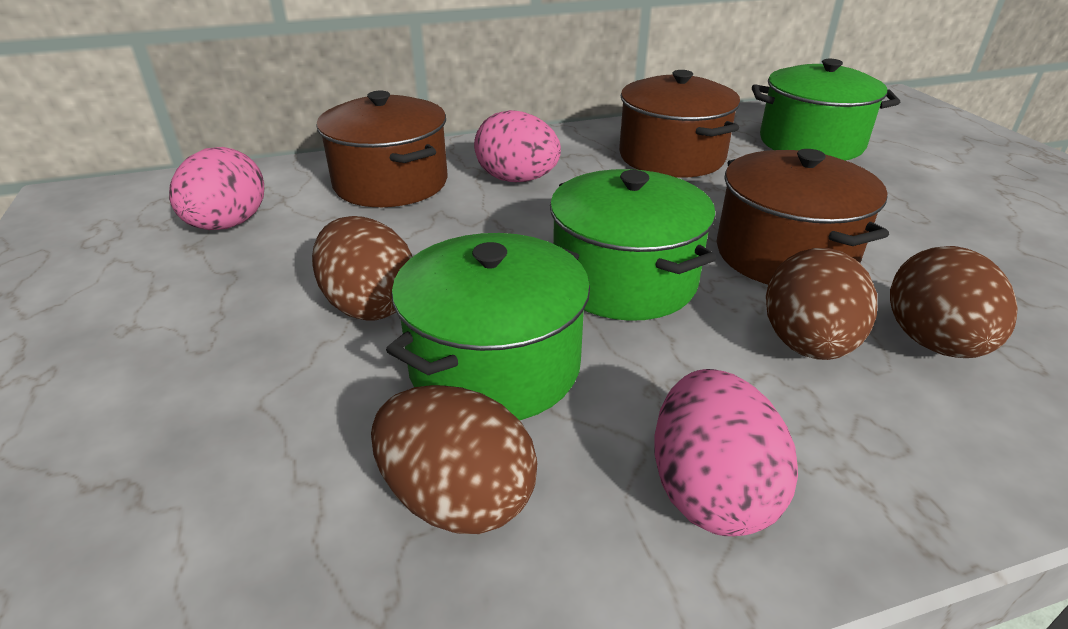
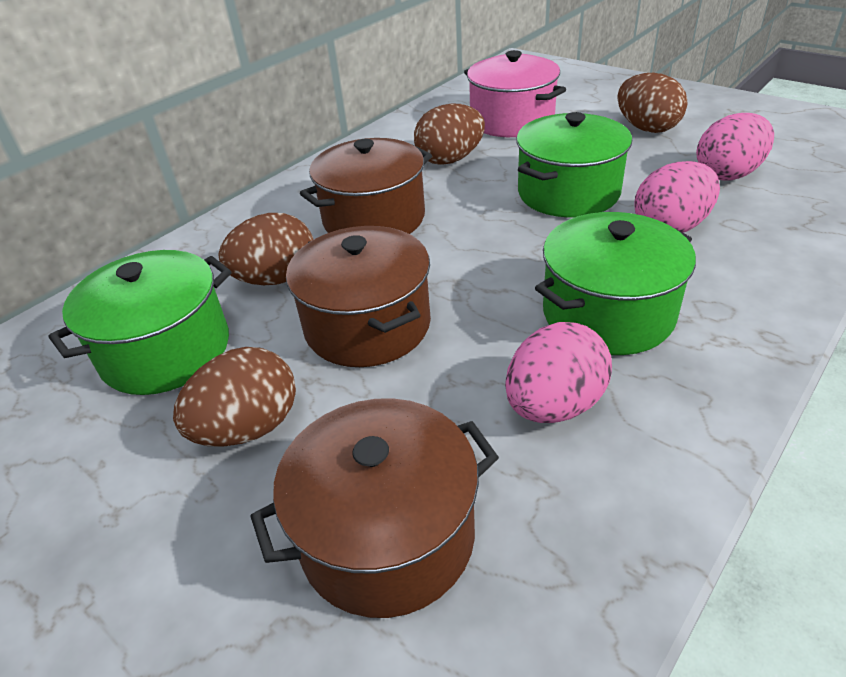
pink pot: 0 -> 1

